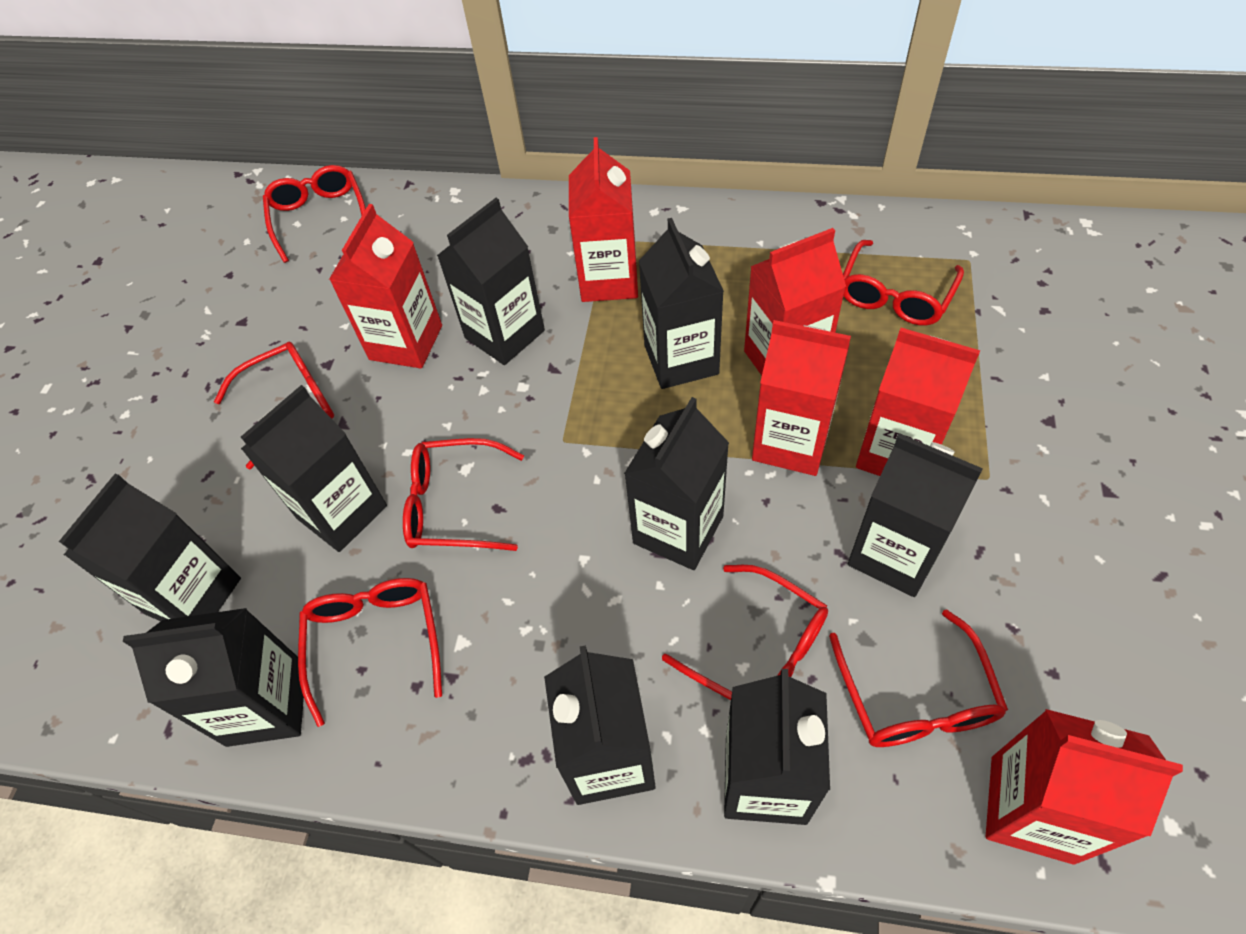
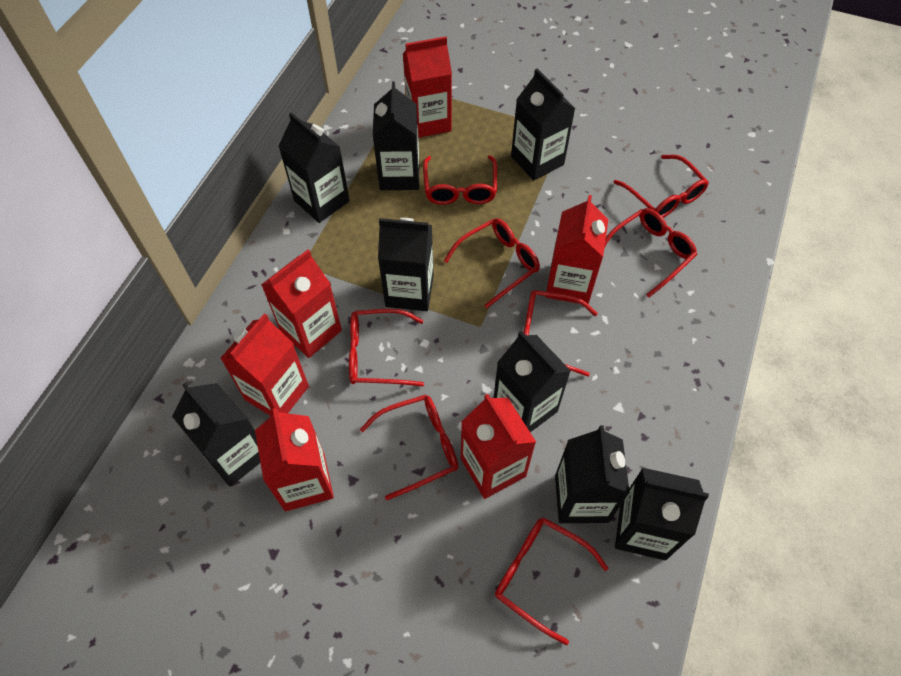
black carton: 9 -> 8
red glasses: 7 -> 8

